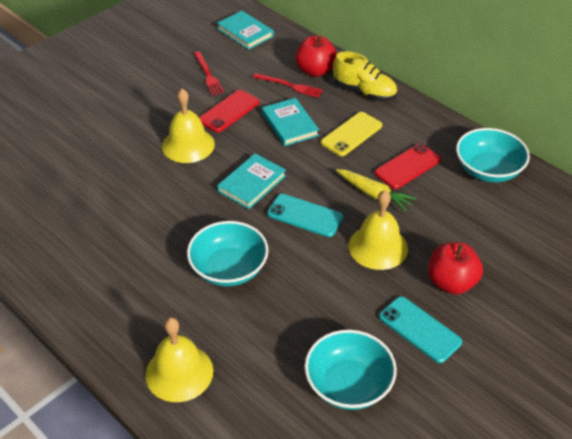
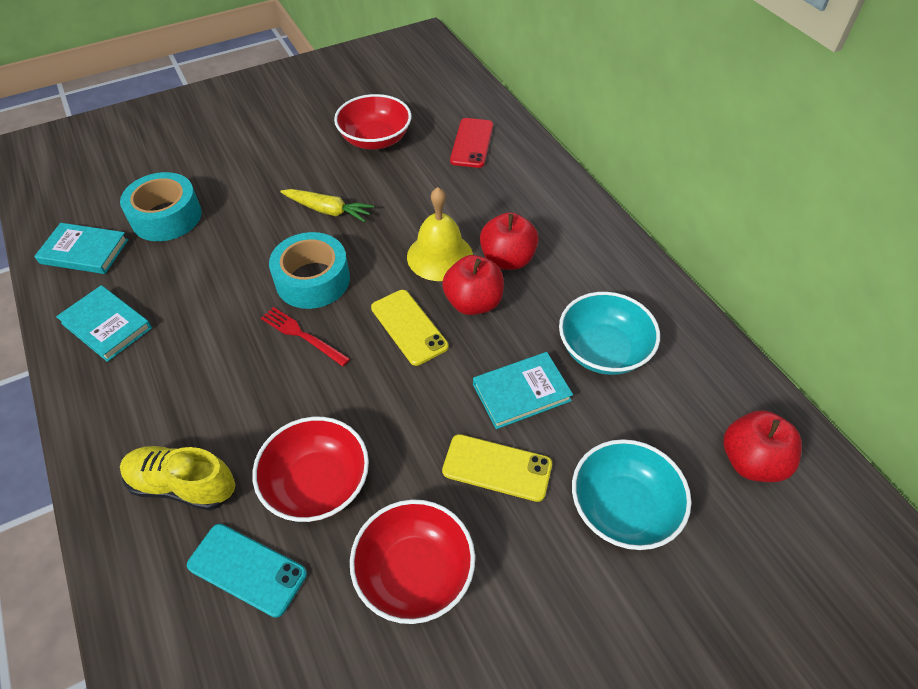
red apple: 2 -> 3
red bowl: 0 -> 3
red fork: 2 -> 1
red phone: 2 -> 1
turquoise bowl: 3 -> 2
turquoise phone: 2 -> 1
turquoise tape: 0 -> 2
yellow bell: 3 -> 1
yellow phone: 1 -> 2

